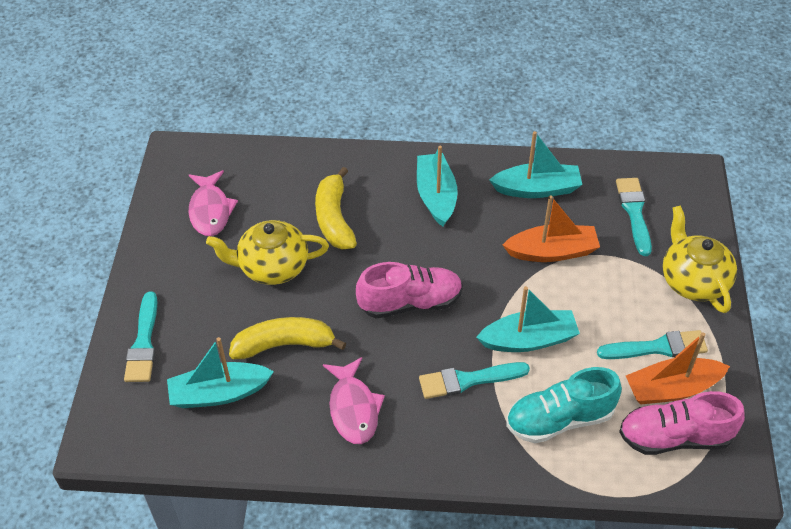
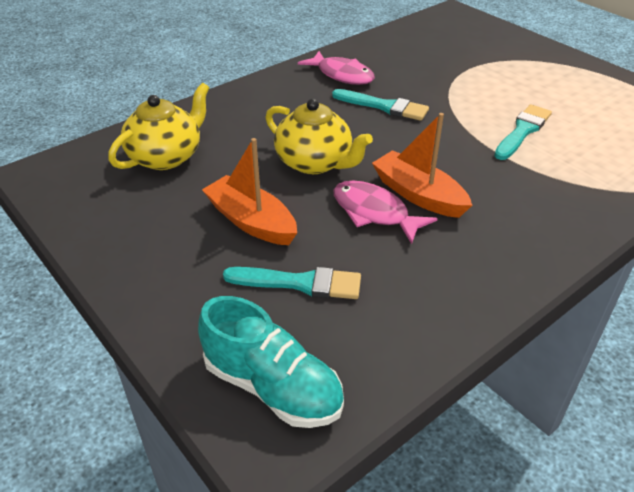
pink shoe: 2 -> 0
turquoise boat: 4 -> 0
turquoise brush: 4 -> 3
yellow banana: 2 -> 0

